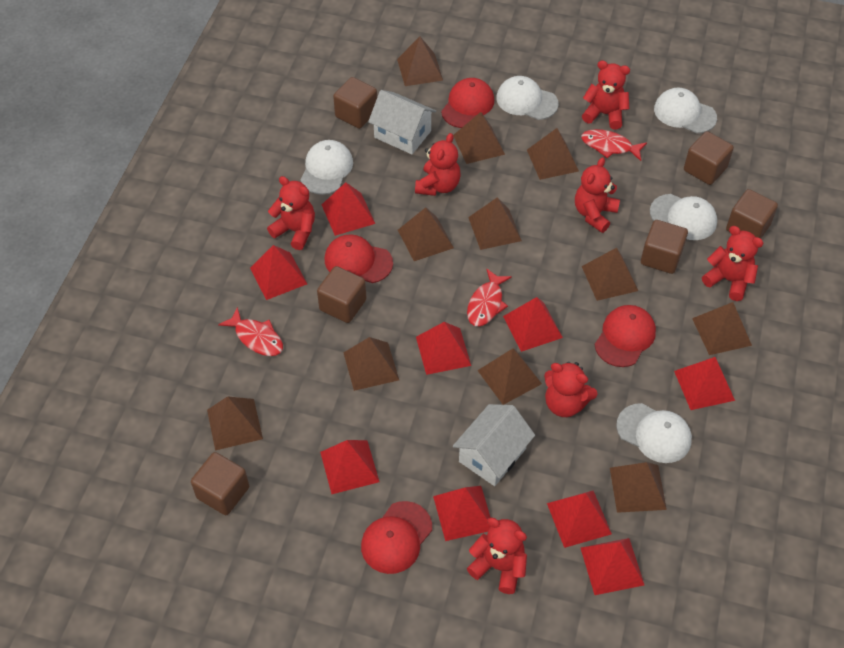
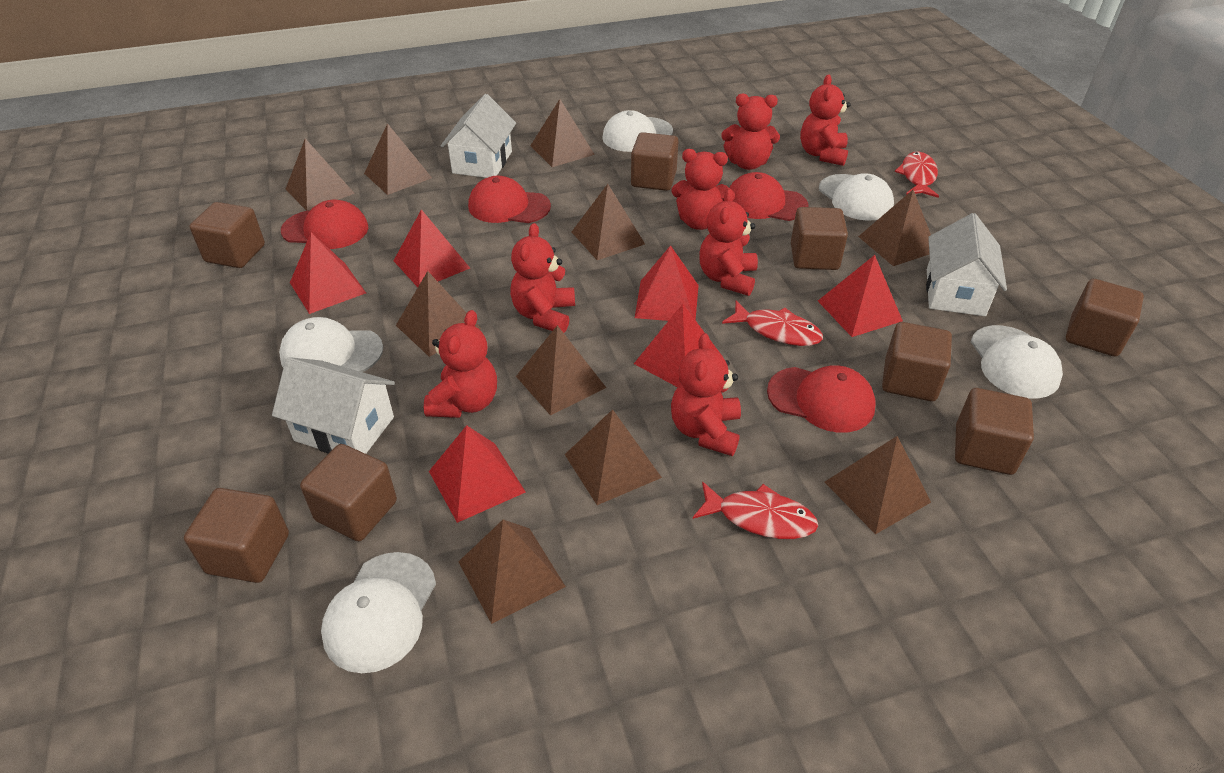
brown cube: 6 -> 8
brown pyramid: 11 -> 10
red pyramid: 9 -> 6
white house: 2 -> 3

